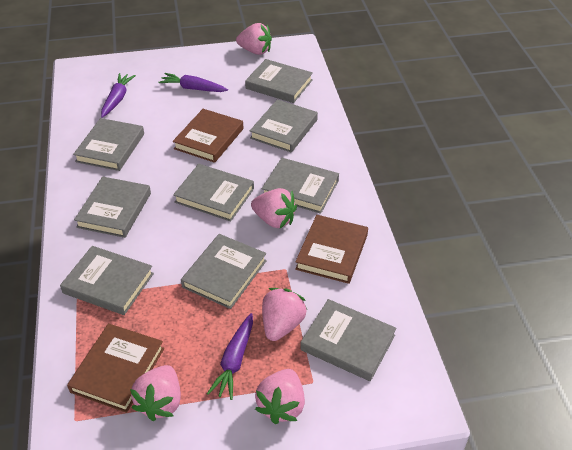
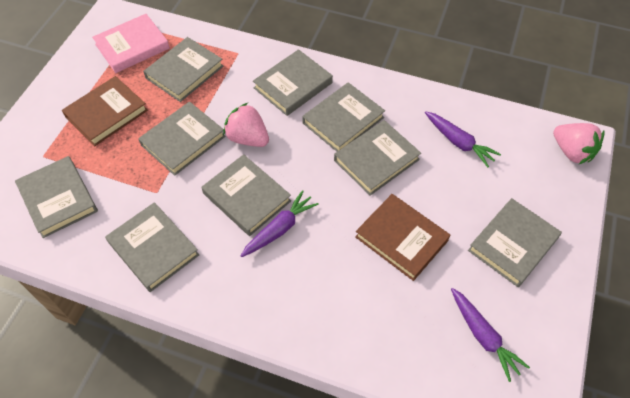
brown book: 3 -> 2
pink book: 0 -> 1
pink strawberry: 5 -> 2

